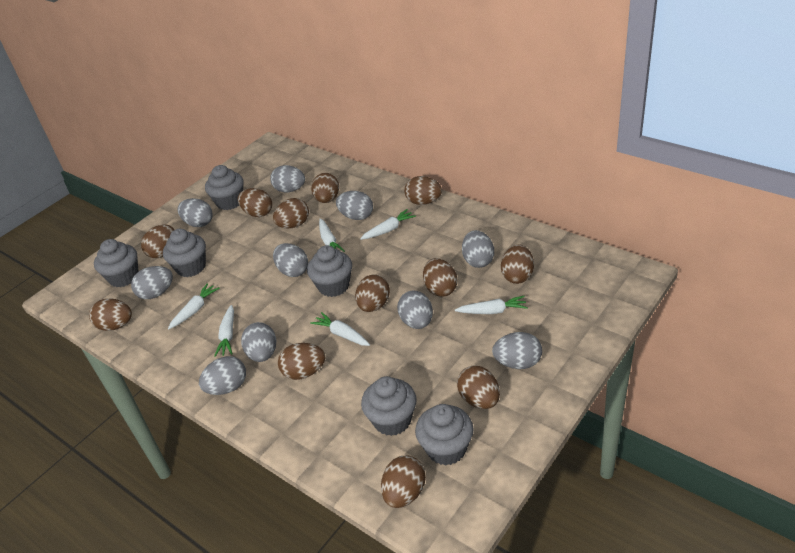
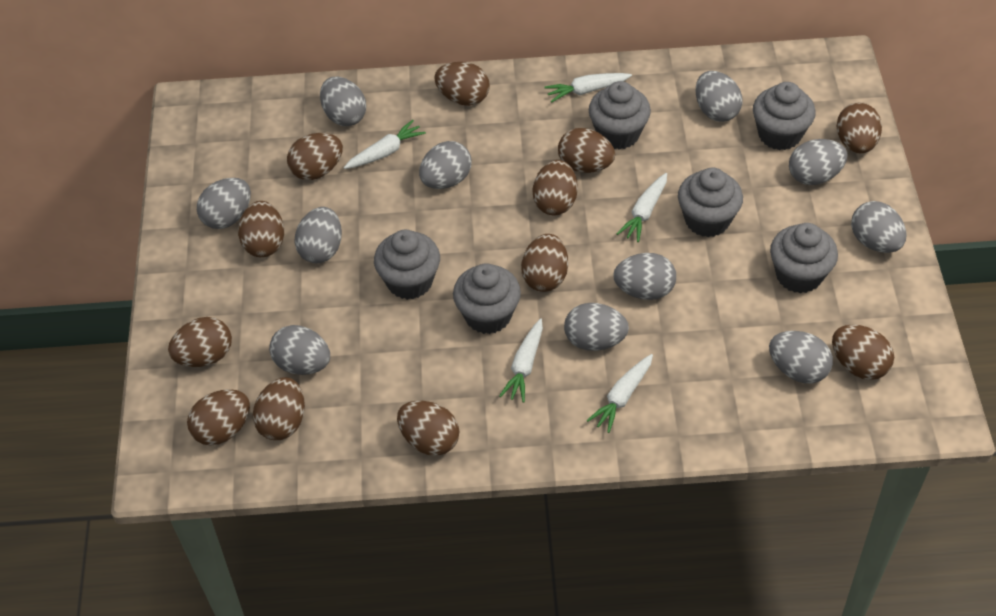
grey egg: 10 -> 11
white carrot: 6 -> 5

